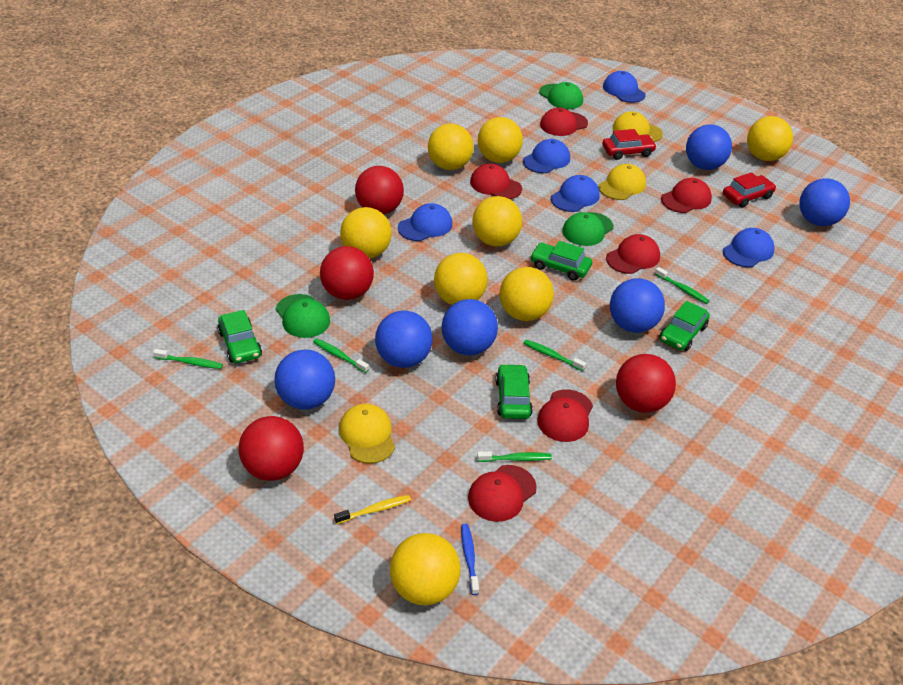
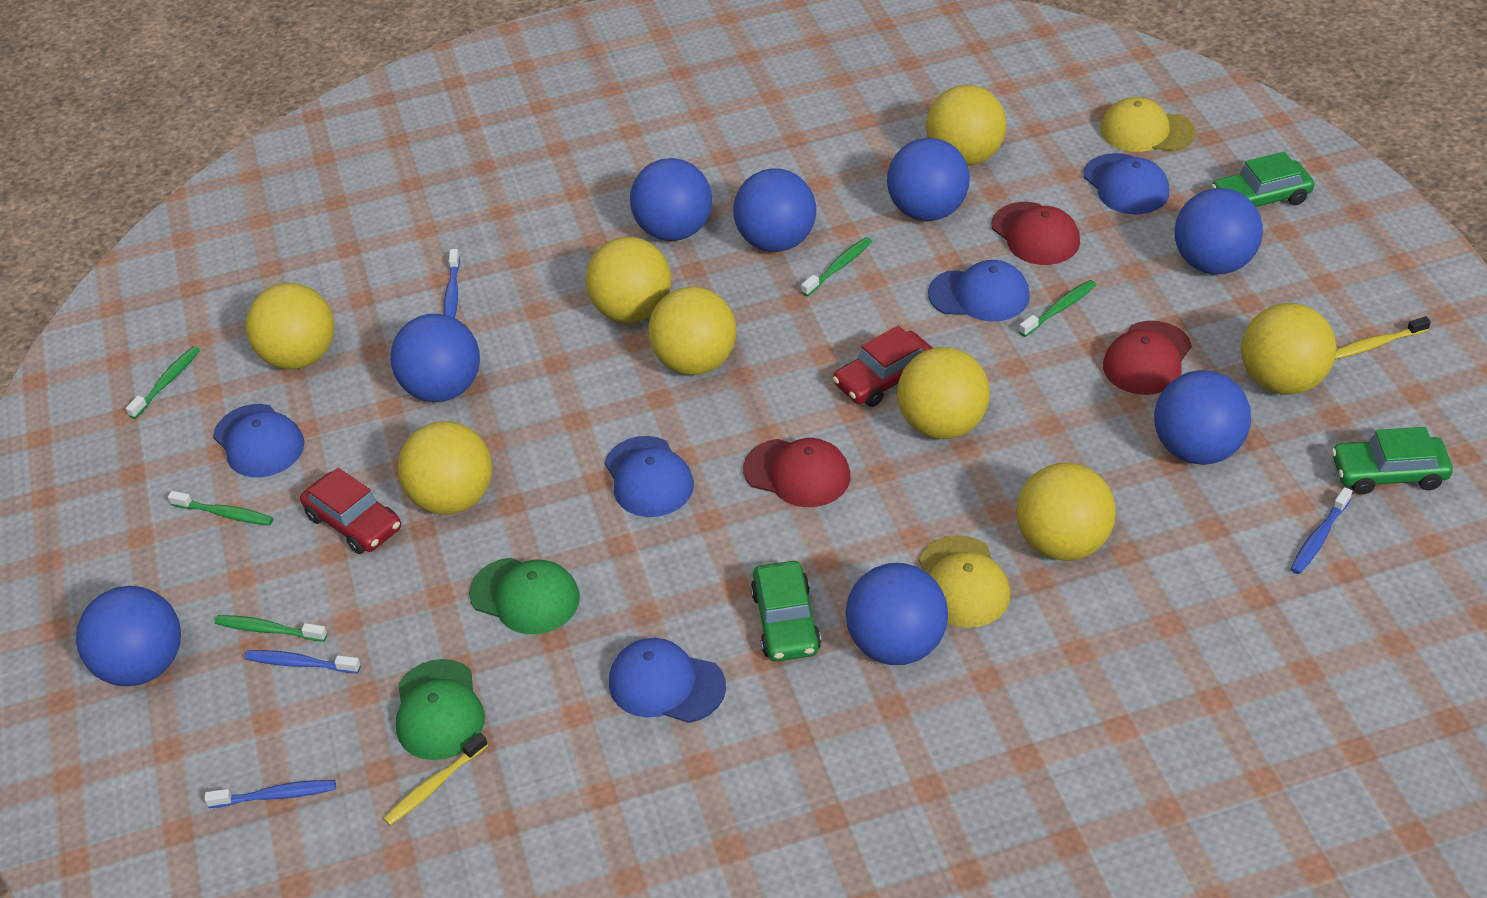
blue ball: 6 -> 8
blue toothbrush: 1 -> 4
green cap: 3 -> 2
green car: 4 -> 3
red ball: 4 -> 0
red cap: 6 -> 3
yellow cap: 3 -> 2
yellow toothbrush: 1 -> 2

